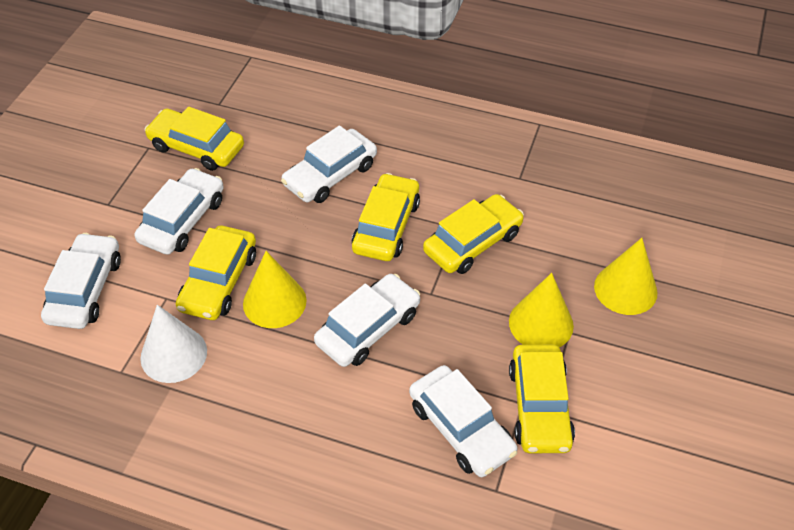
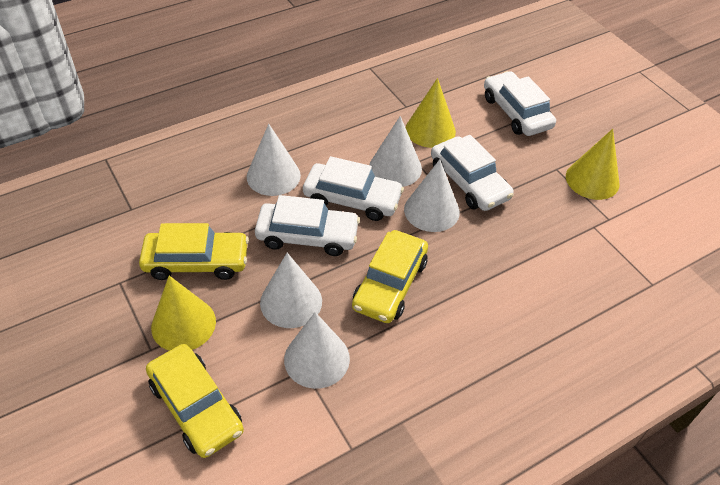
white car: 5 -> 4
white cone: 1 -> 5
yellow car: 5 -> 3

